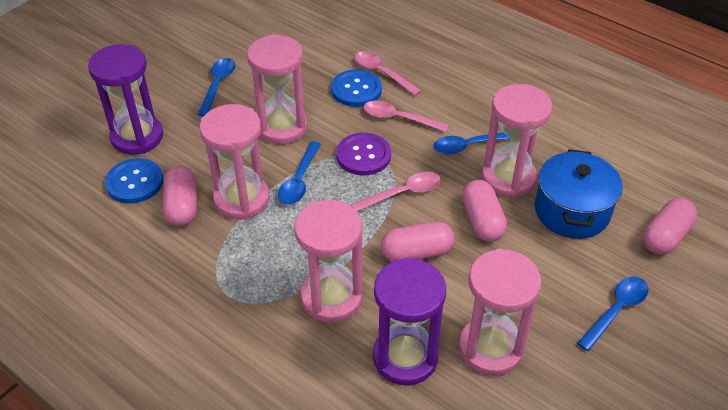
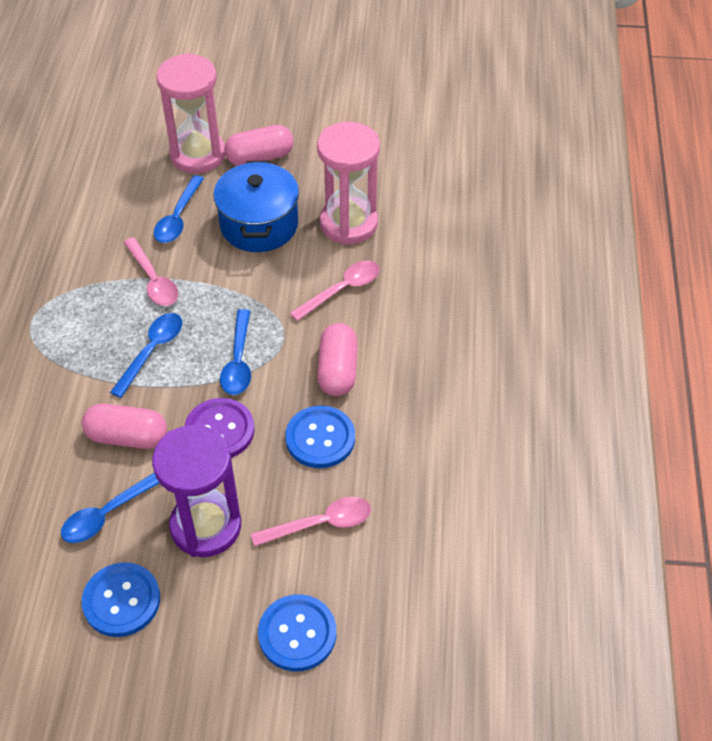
blue button: 2 -> 3
pink capsule: 4 -> 3
pink hourglass: 5 -> 2
purple hourglass: 2 -> 1

